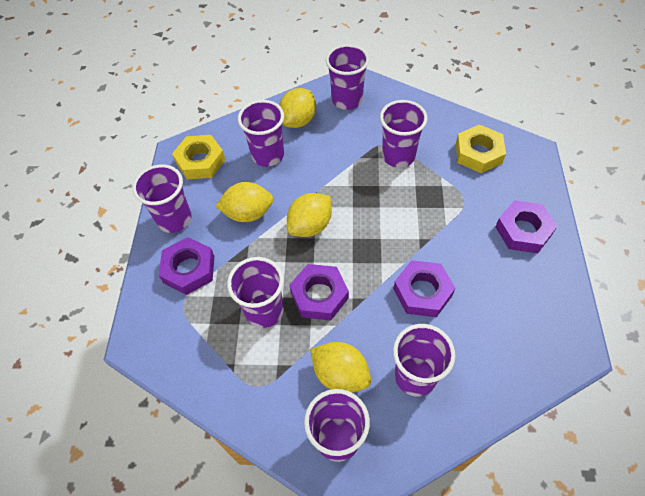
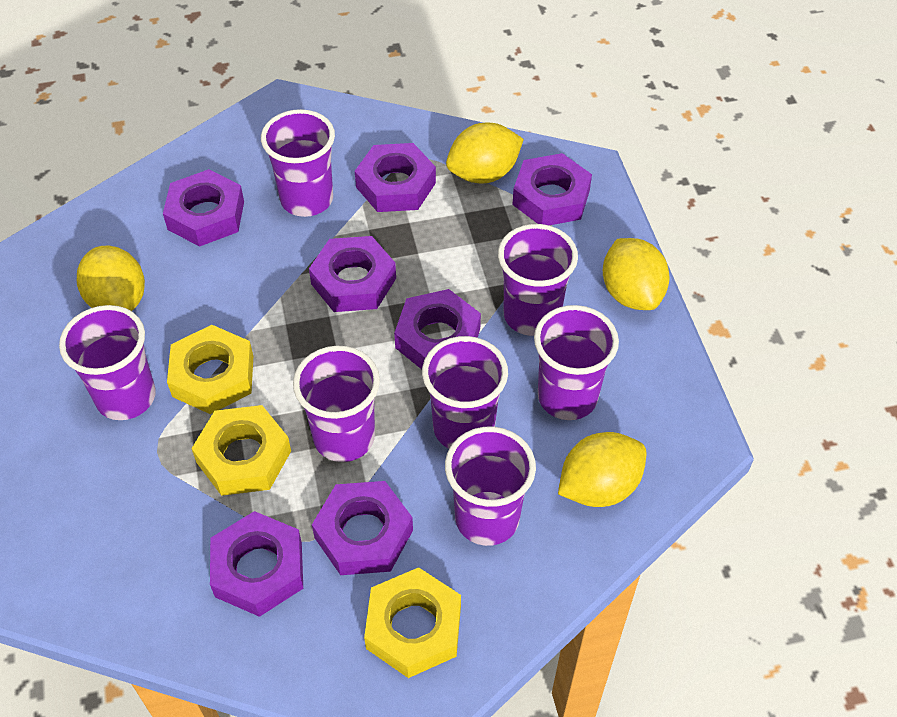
purple nut: 4 -> 7
yellow nut: 2 -> 3

